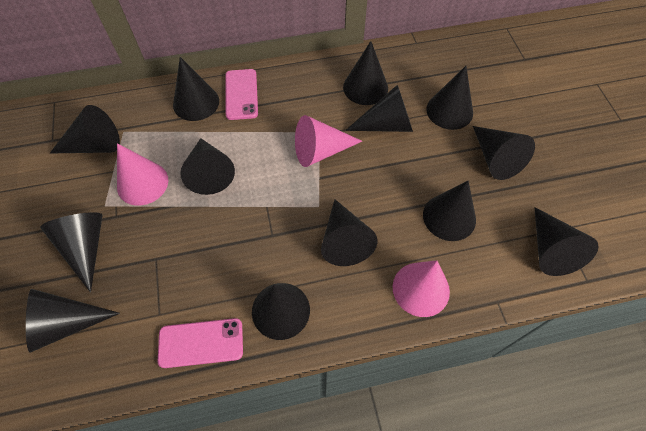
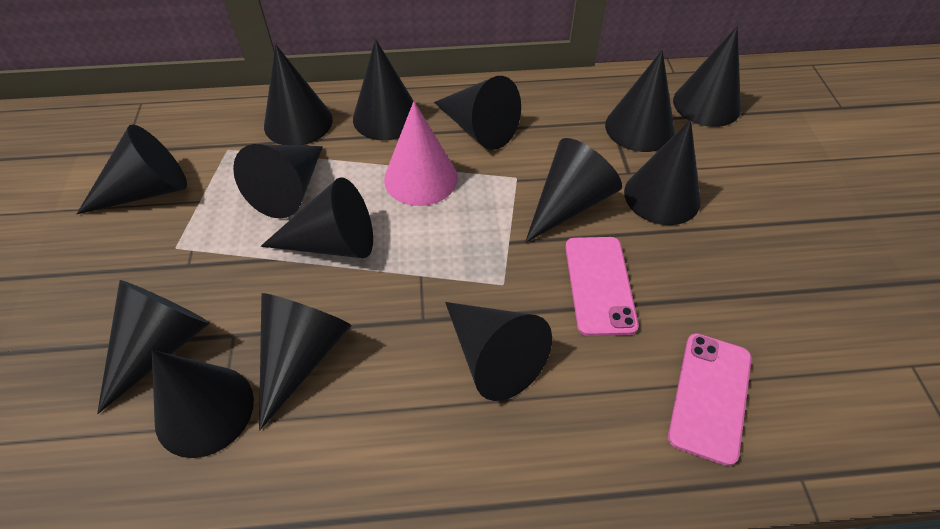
black cone: 13 -> 14
pink cone: 3 -> 1

